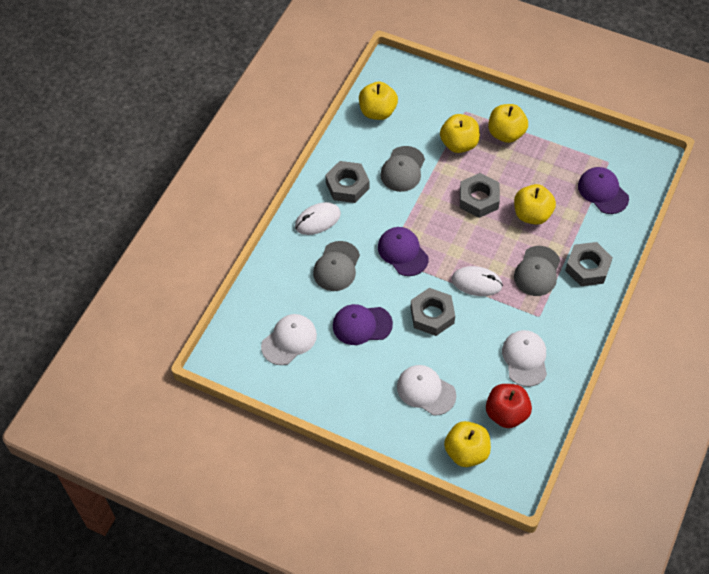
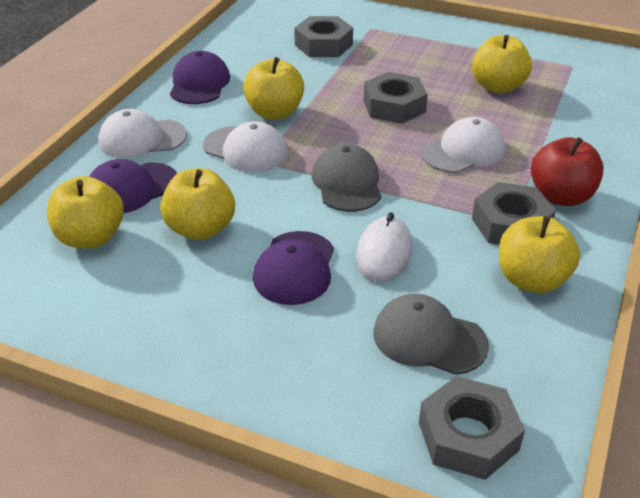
grey cap: 3 -> 2
white mouse: 2 -> 1

